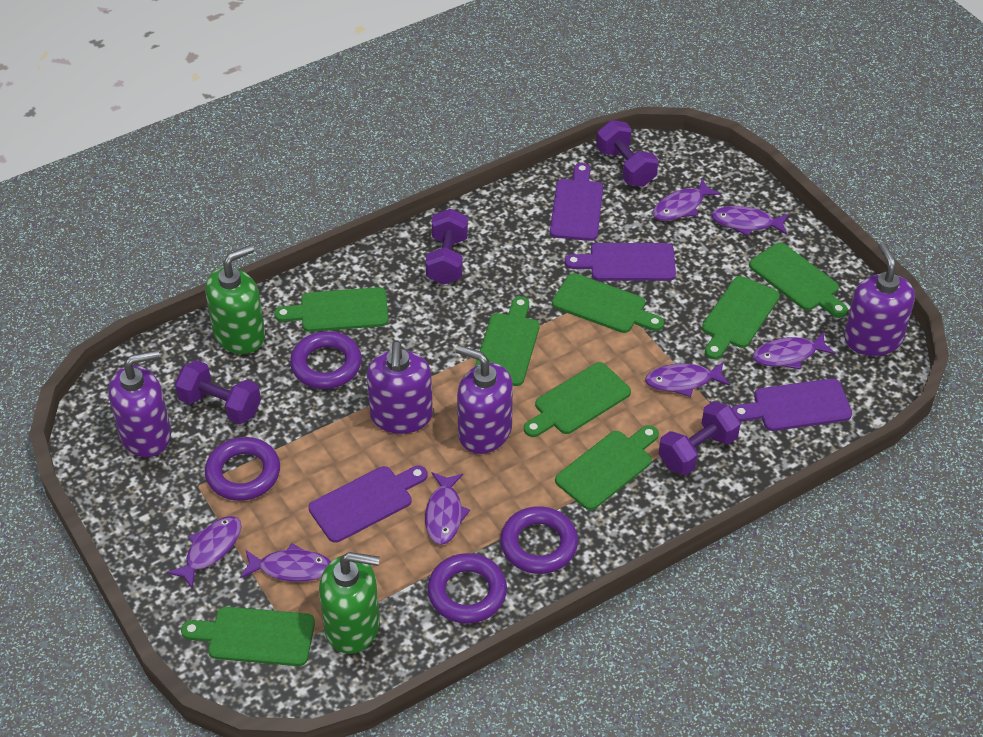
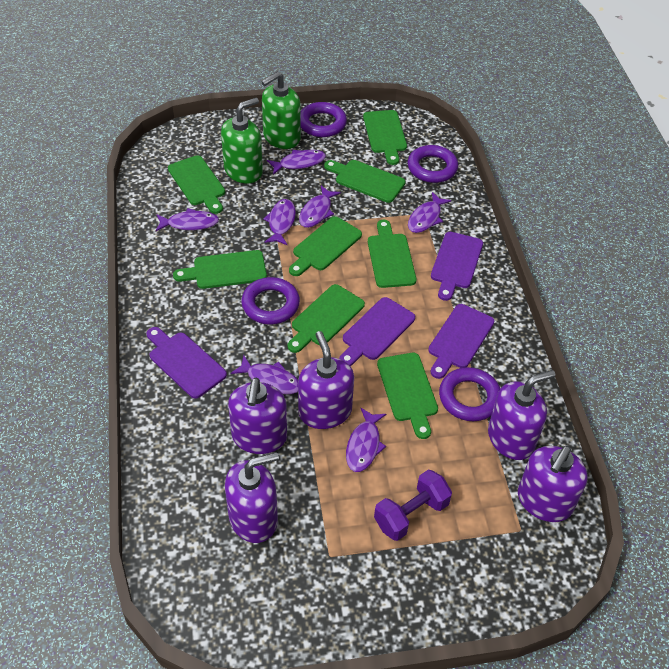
purple dumbbell: 4 -> 1
purple soap dispenser: 4 -> 5

